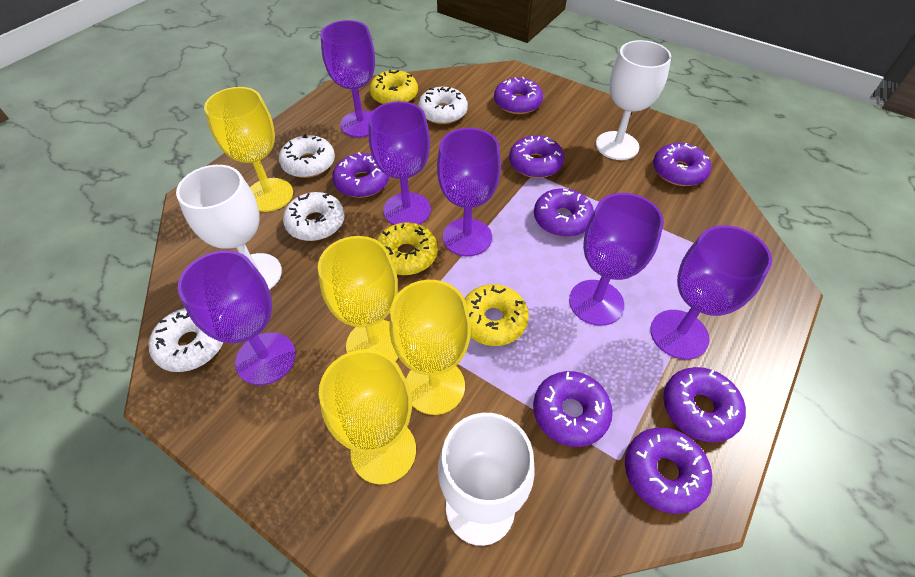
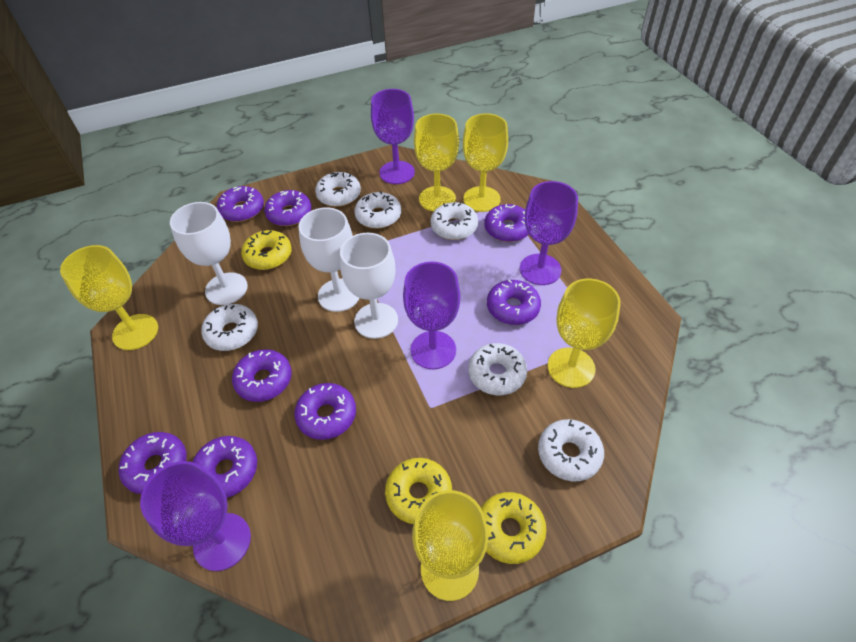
purple goblet: 6 -> 4
white donut: 4 -> 6
yellow goblet: 4 -> 5

